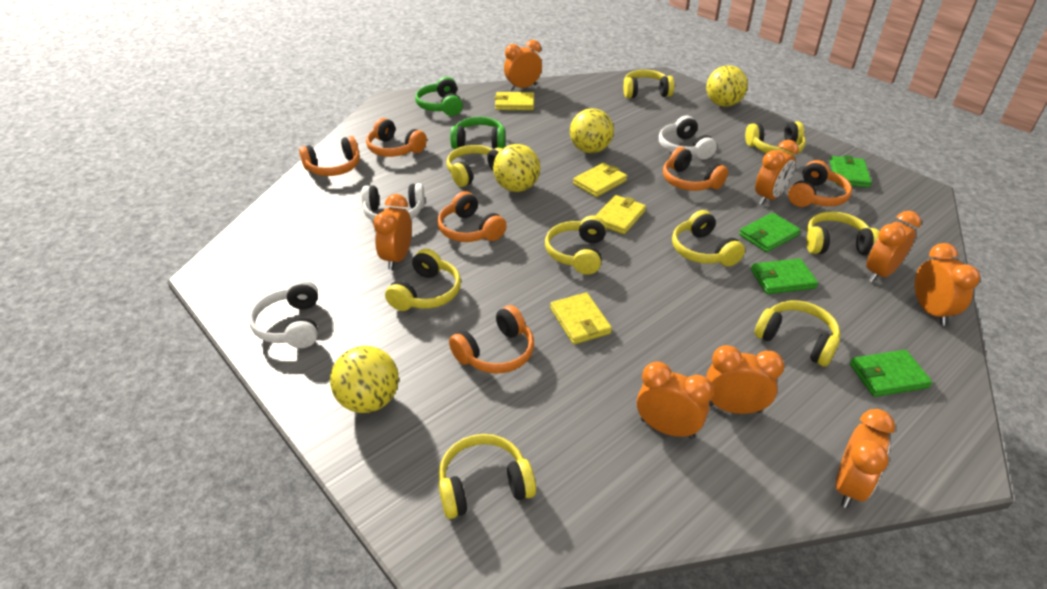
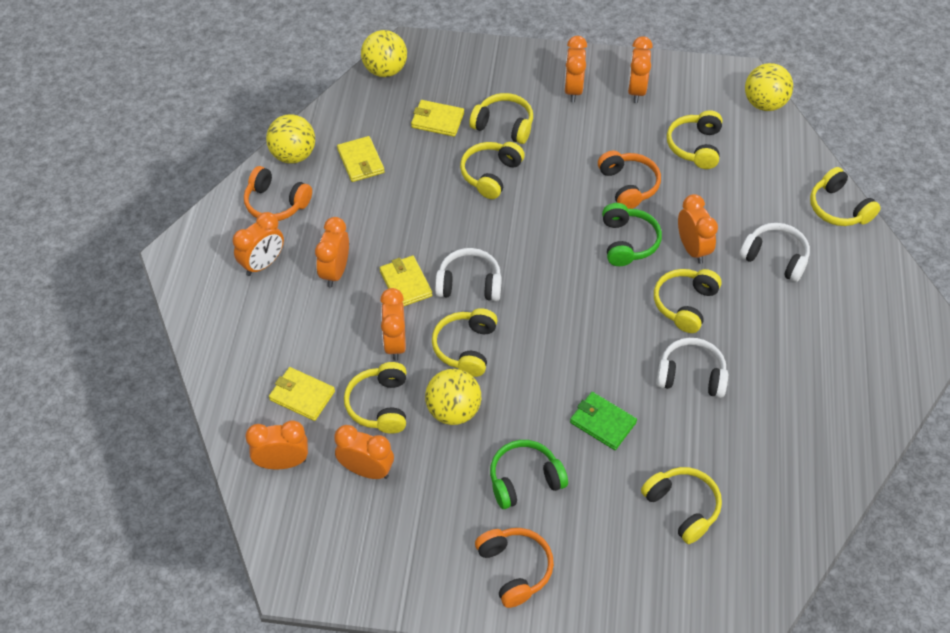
green wallet: 4 -> 1
orange headphones: 6 -> 3
yellow headphones: 9 -> 8

